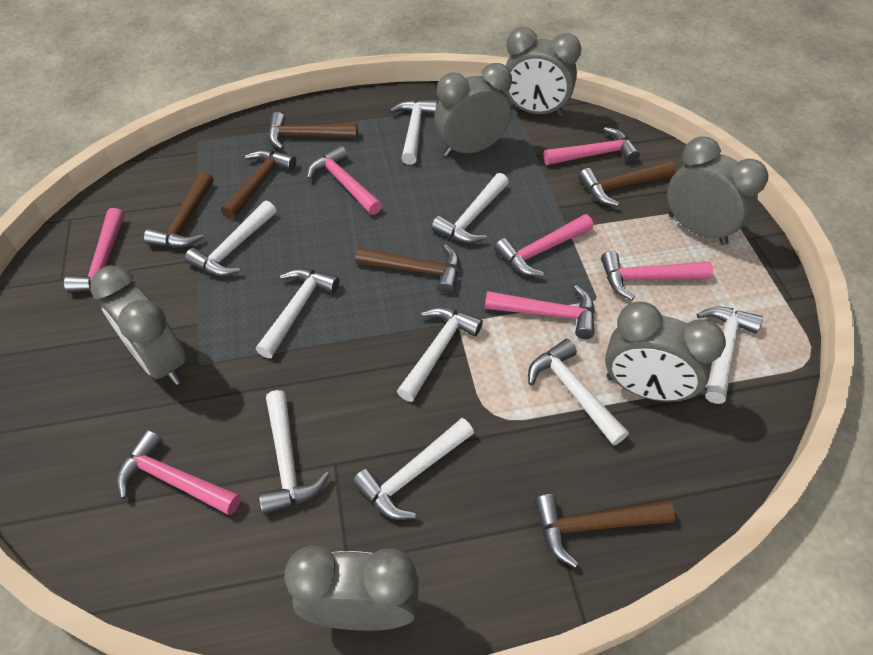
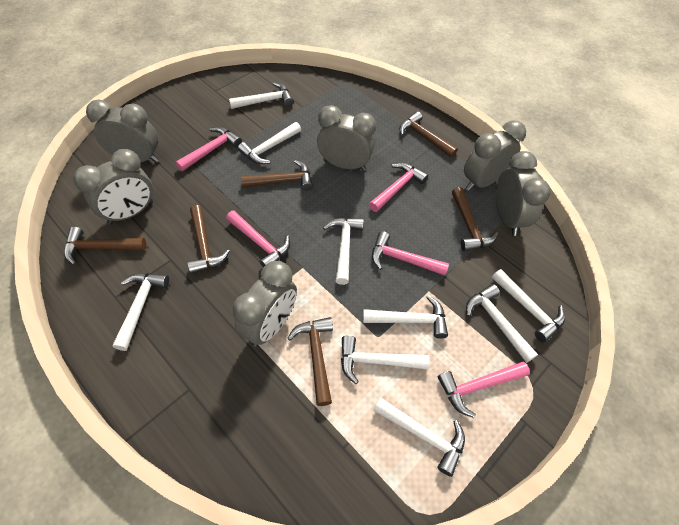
pink hammer: 7 -> 5

